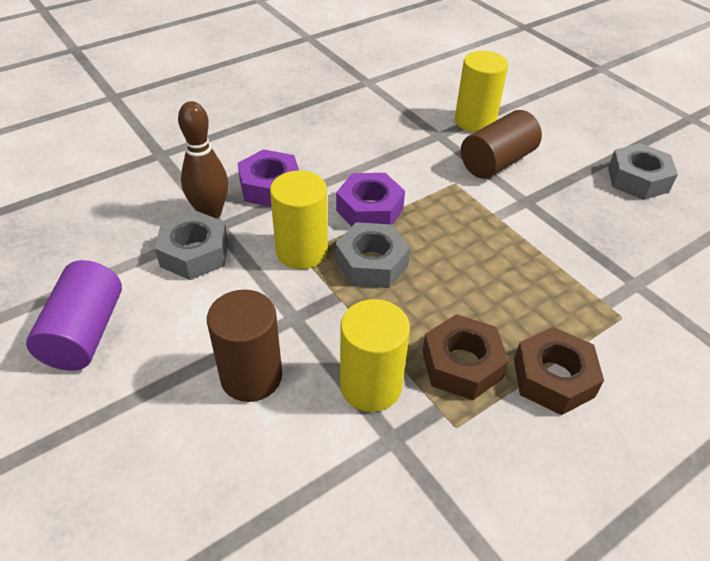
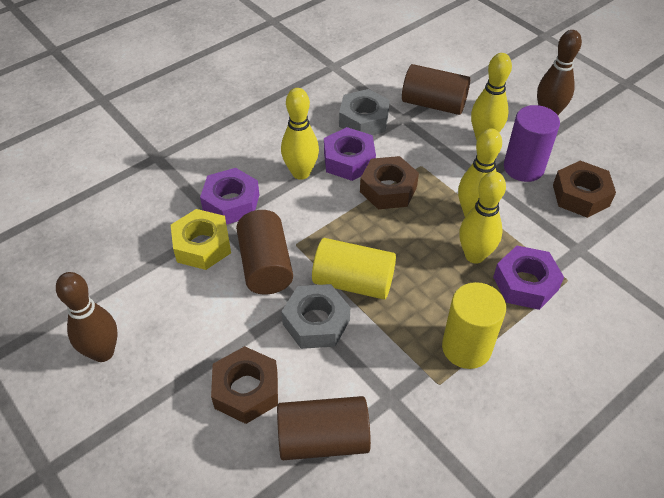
brown bowling pin: 1 -> 2
brown cylinder: 2 -> 3
brown nut: 2 -> 3
grey nut: 3 -> 2
purple nut: 2 -> 3
yellow bowling pin: 0 -> 4
yellow cylinder: 3 -> 2
yellow nut: 0 -> 1

